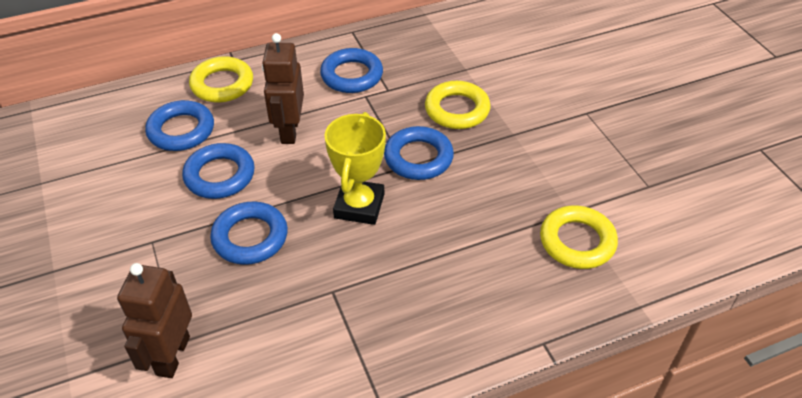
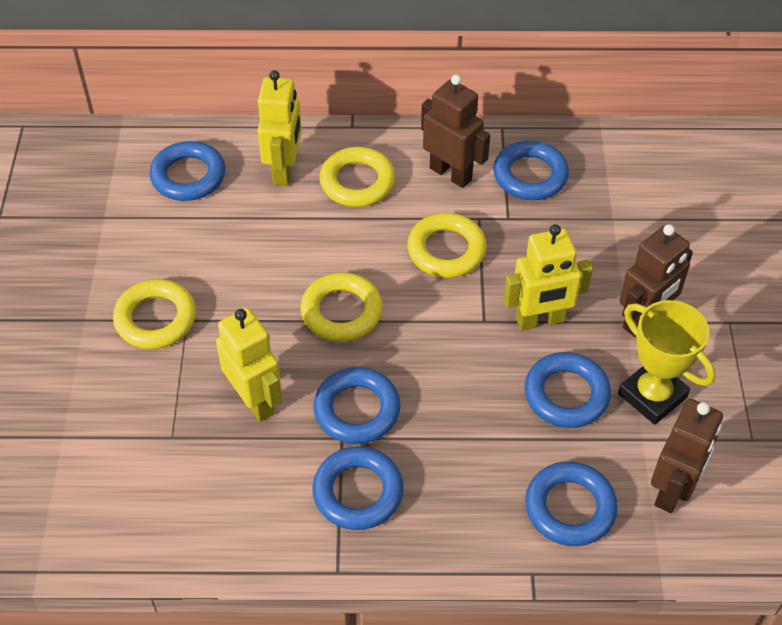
blue ring: 5 -> 6
brown robot: 2 -> 3
yellow ring: 3 -> 4
yellow robot: 0 -> 3

